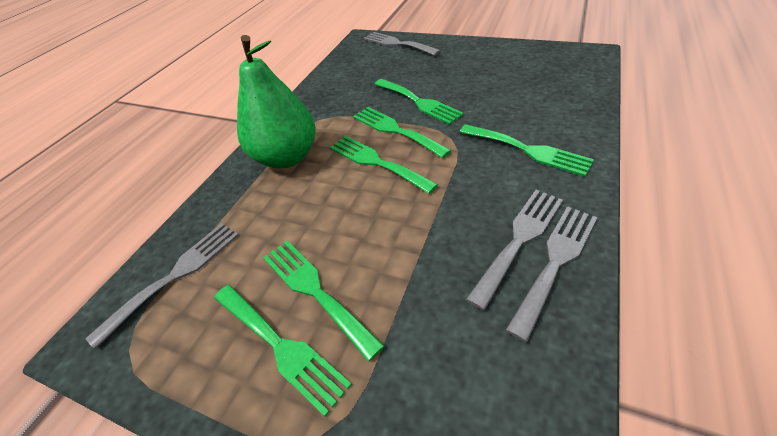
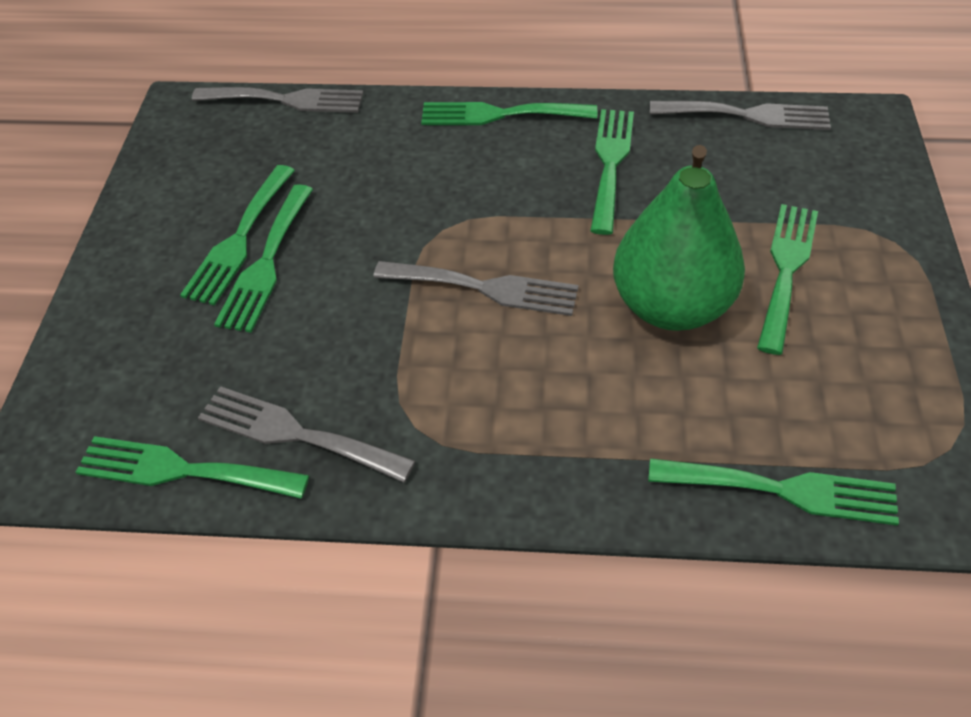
green fork: 6 -> 7

